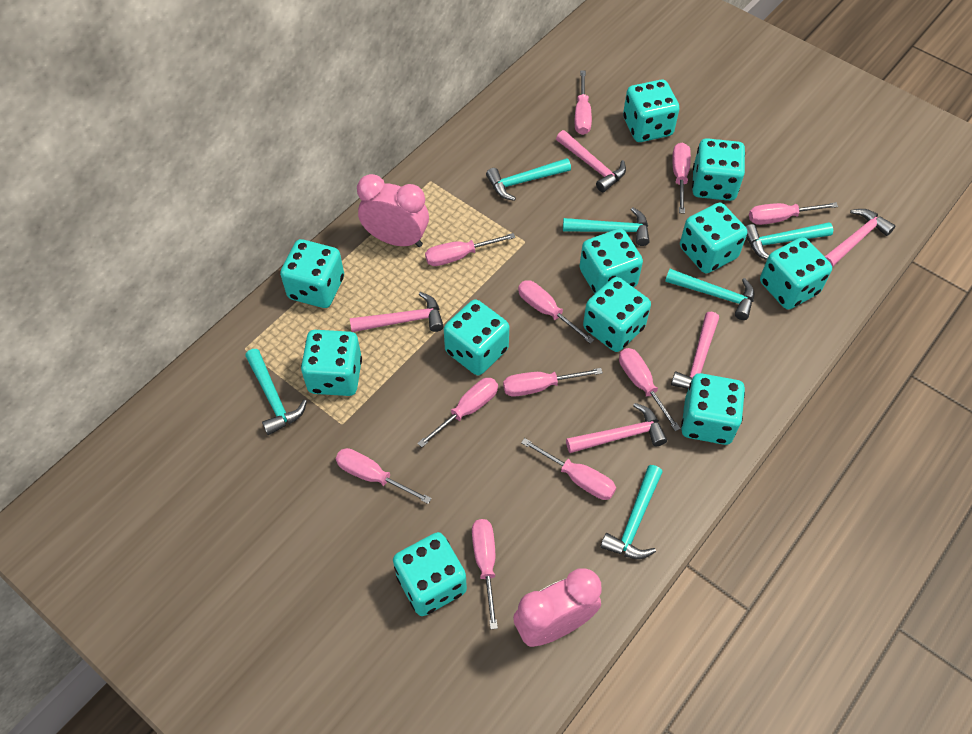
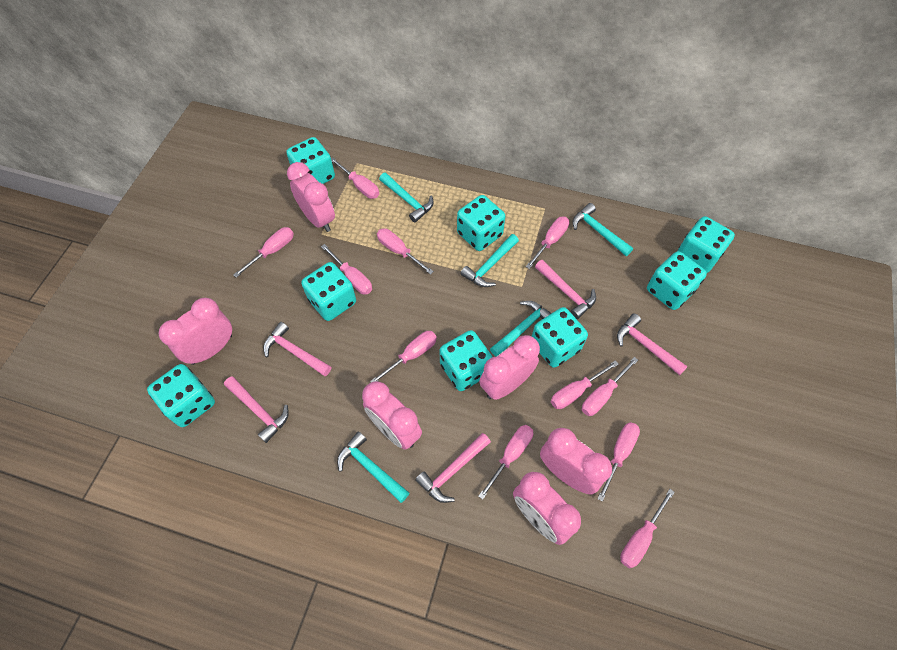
pink clock: 2 -> 6
turquoise dice: 11 -> 8
turquoise hammer: 6 -> 5

